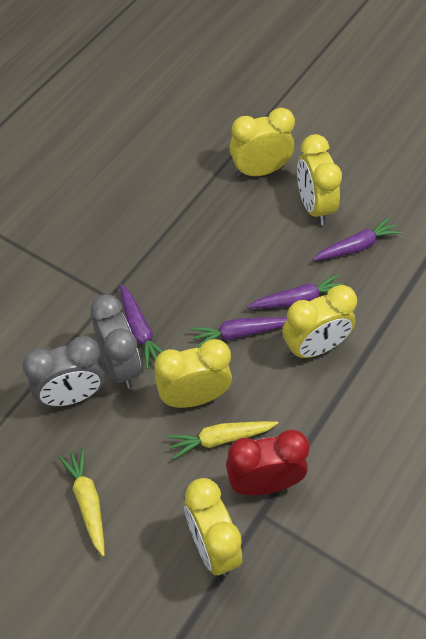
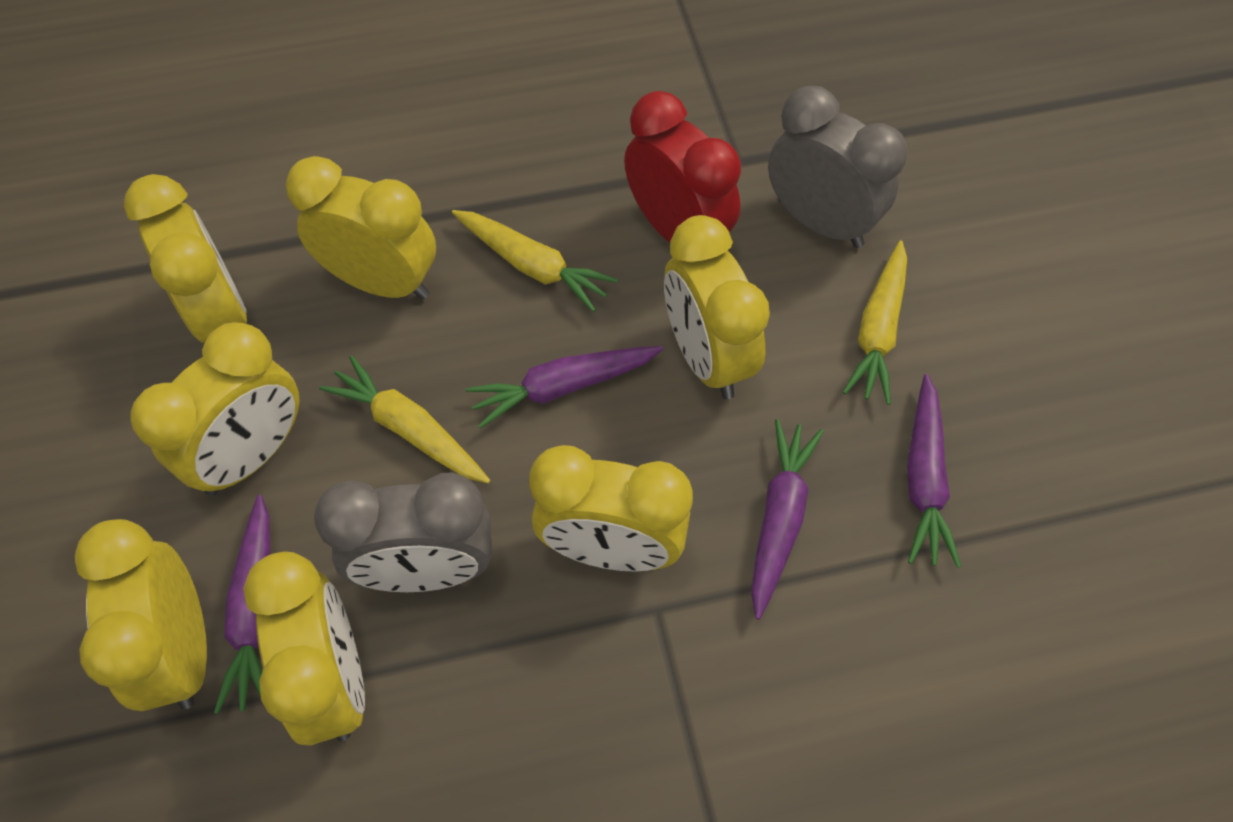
yellow carrot: 2 -> 3
yellow clock: 5 -> 7

